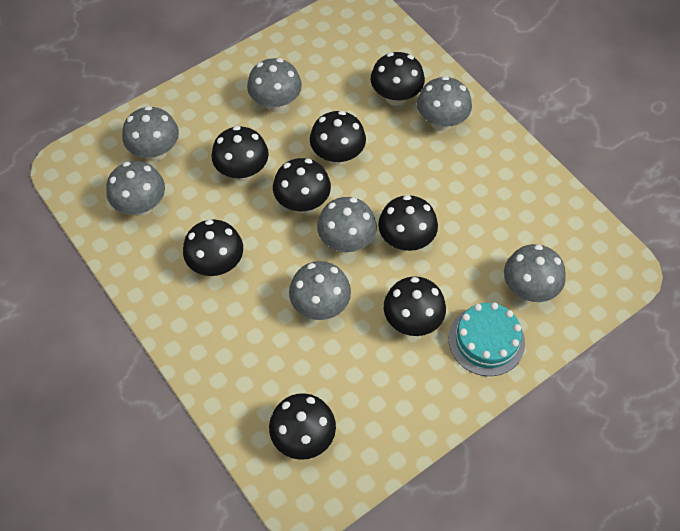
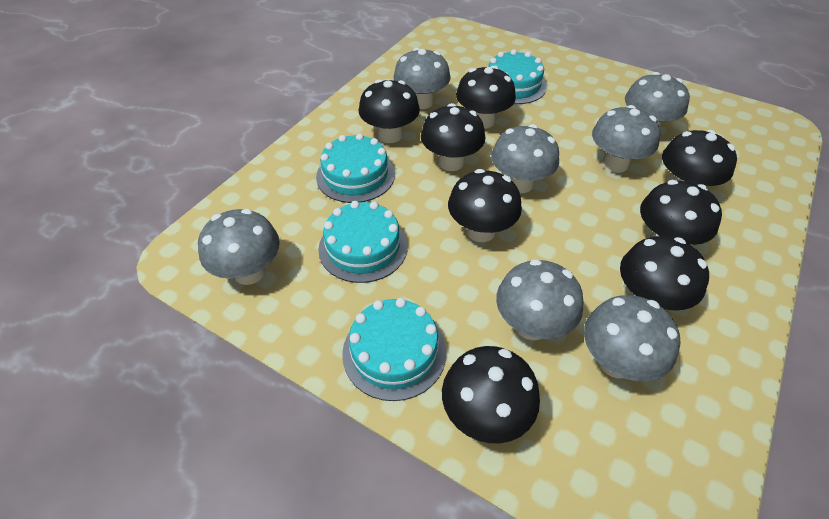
turquoise cake: 1 -> 4

